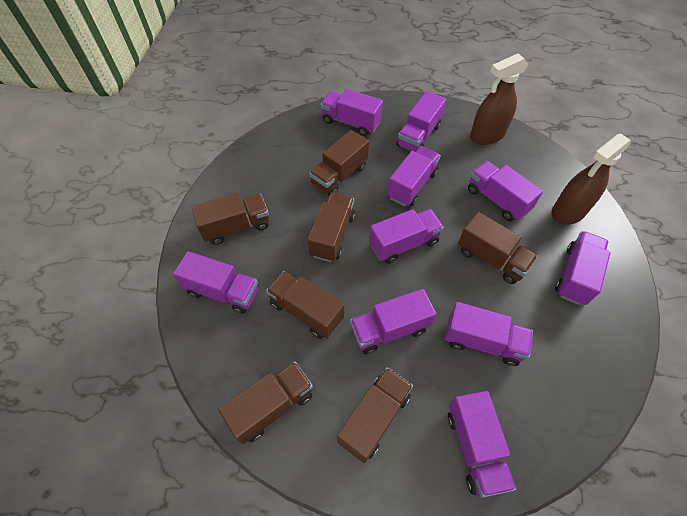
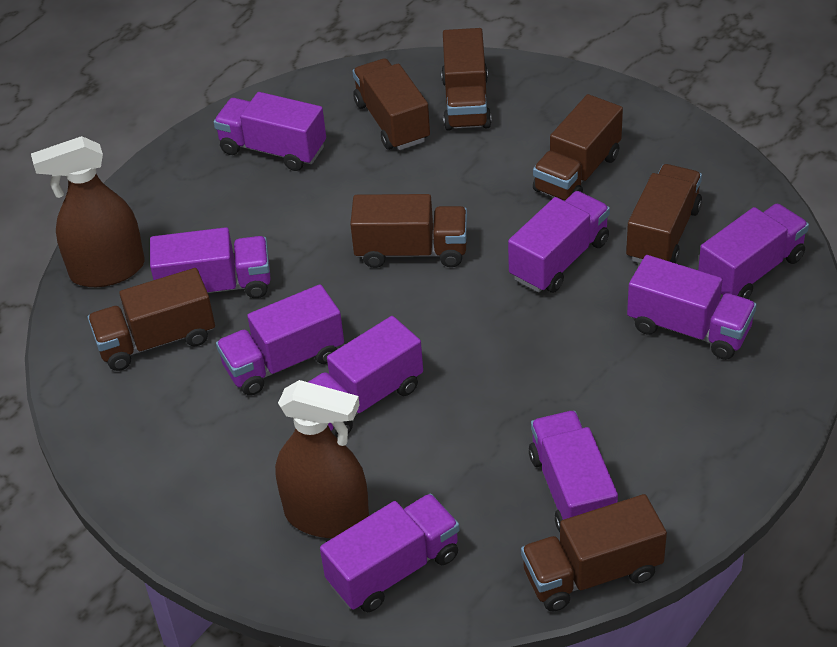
purple truck: 10 -> 9

